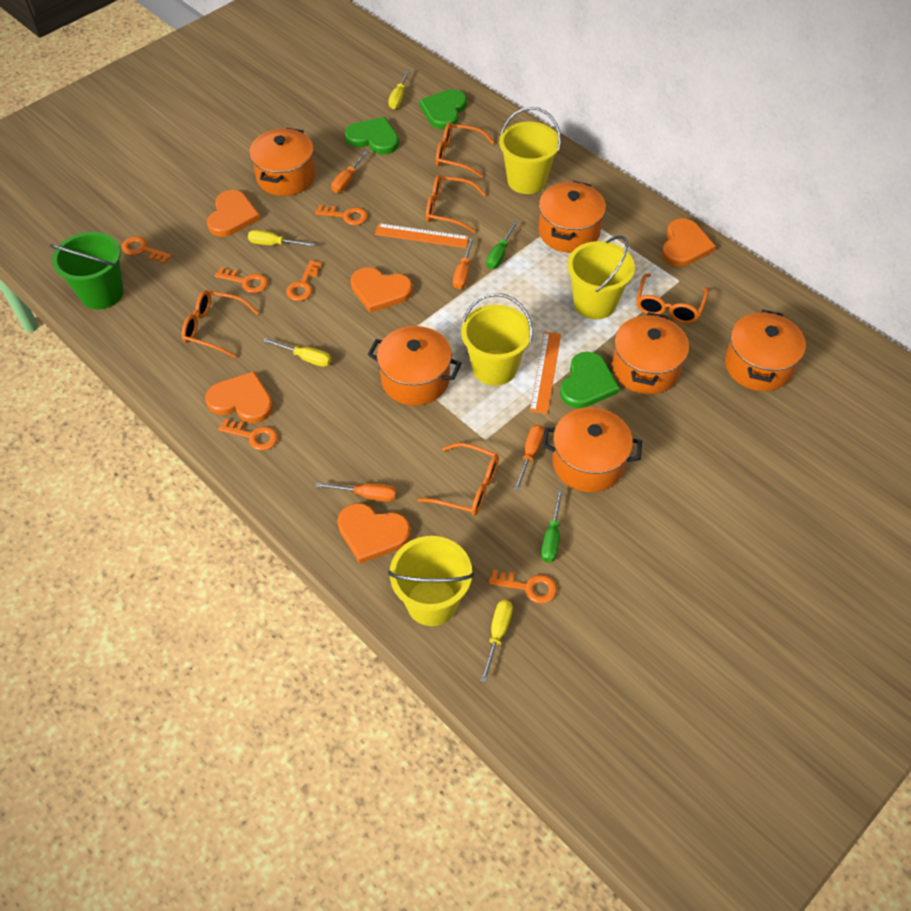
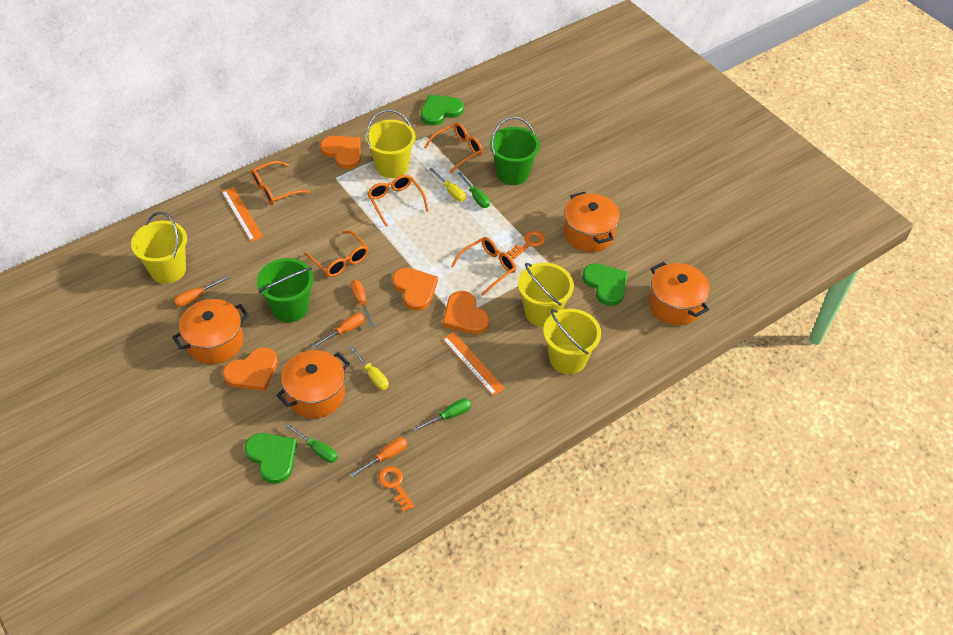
green bucket: 1 -> 2
green screwdriver: 2 -> 3
orange heart: 5 -> 4
orange key: 6 -> 2
orange pot: 6 -> 4
yellow screwdriver: 4 -> 2

